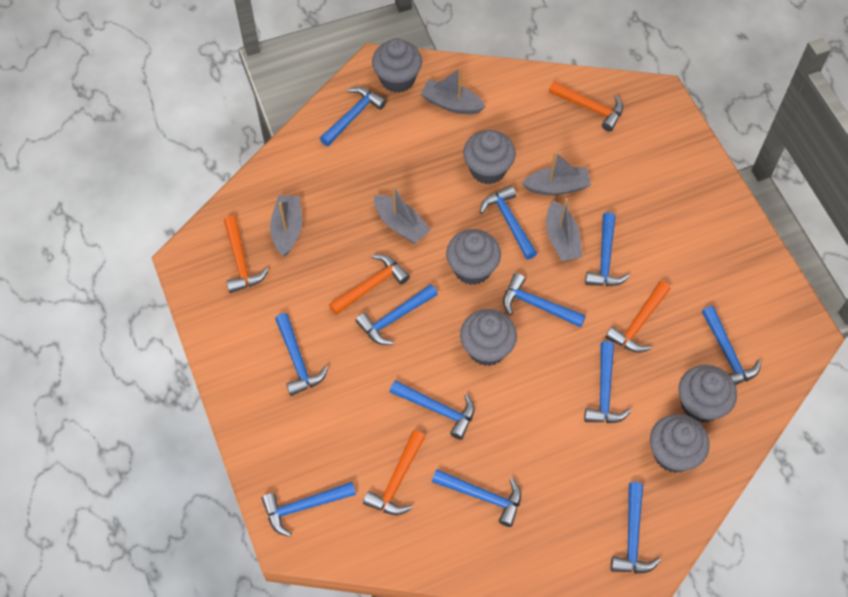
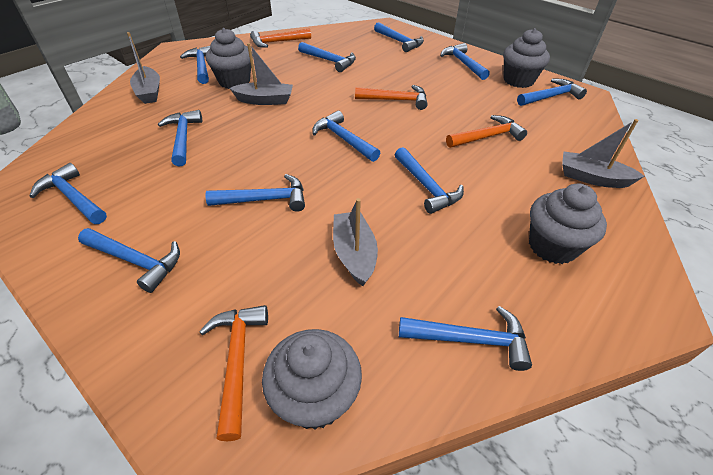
grey boat: 5 -> 4
grey cupcake: 6 -> 4
orange hammer: 5 -> 4

